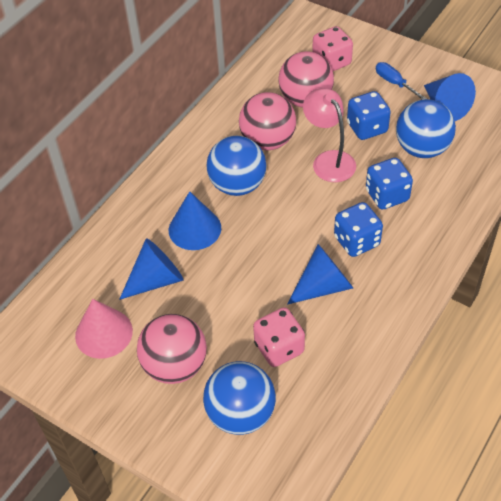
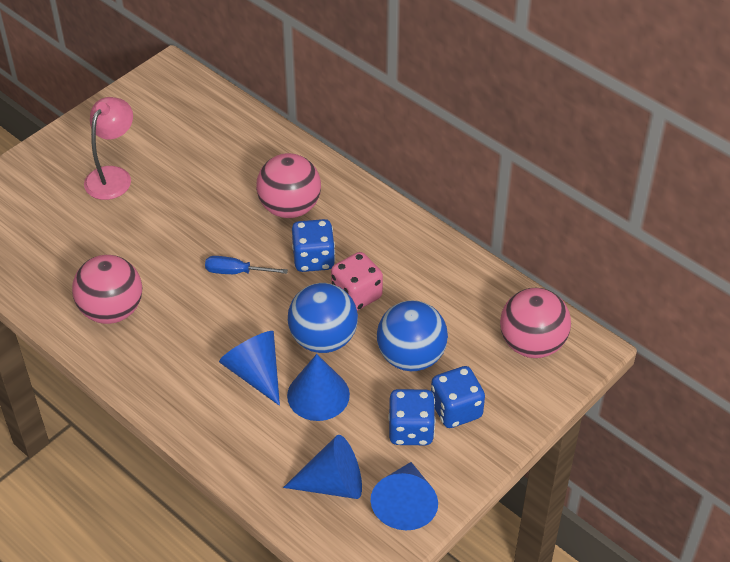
blue ball: 3 -> 2
pink cone: 1 -> 0
pink dice: 2 -> 1

